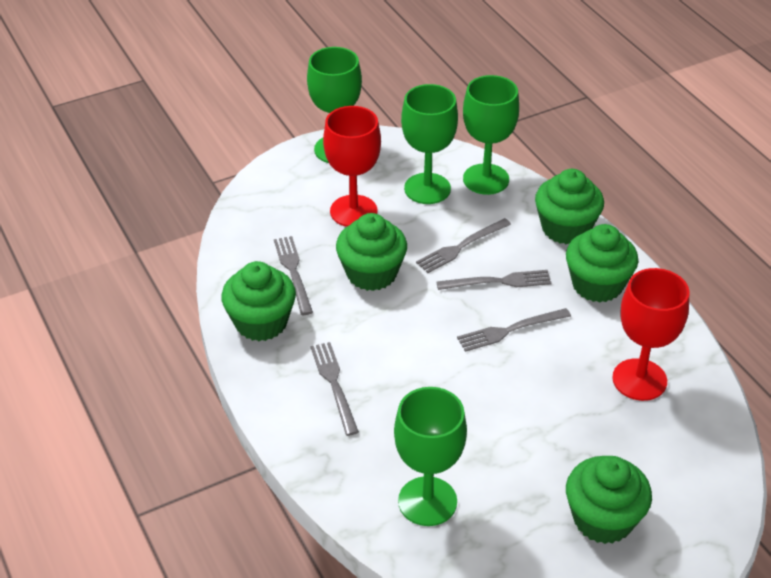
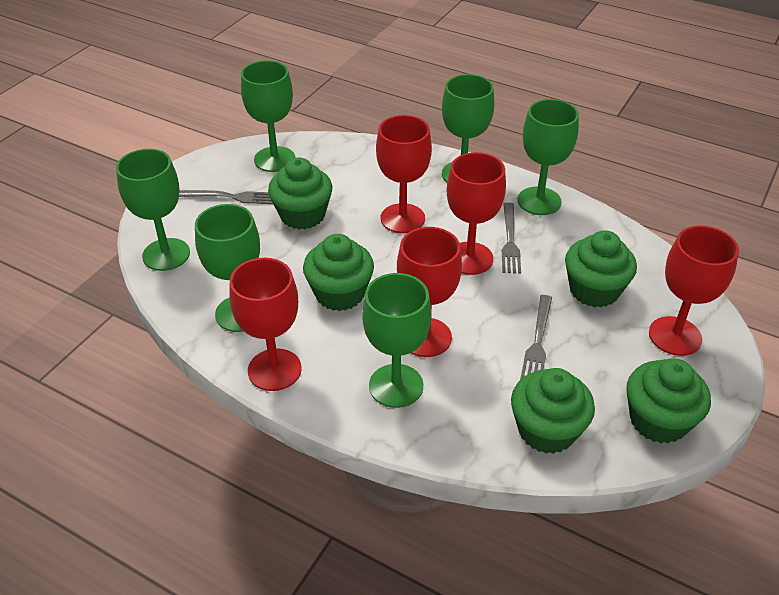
green goblet: 4 -> 6
grey fork: 5 -> 3
red goblet: 2 -> 5

